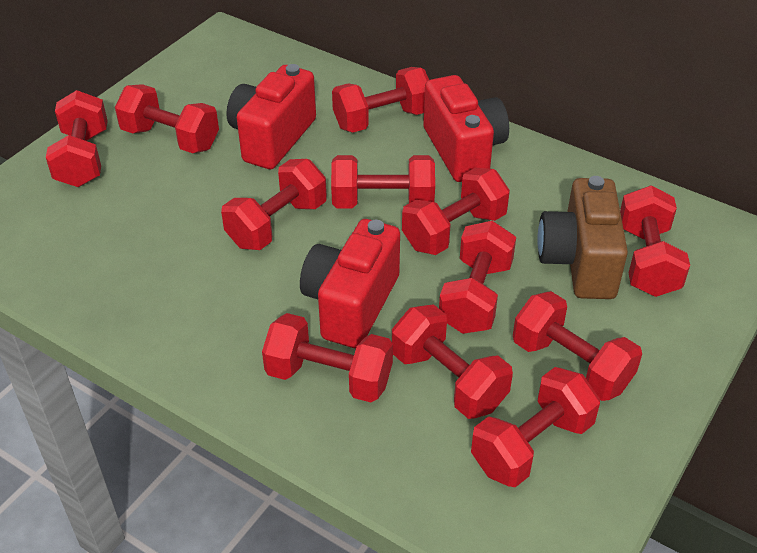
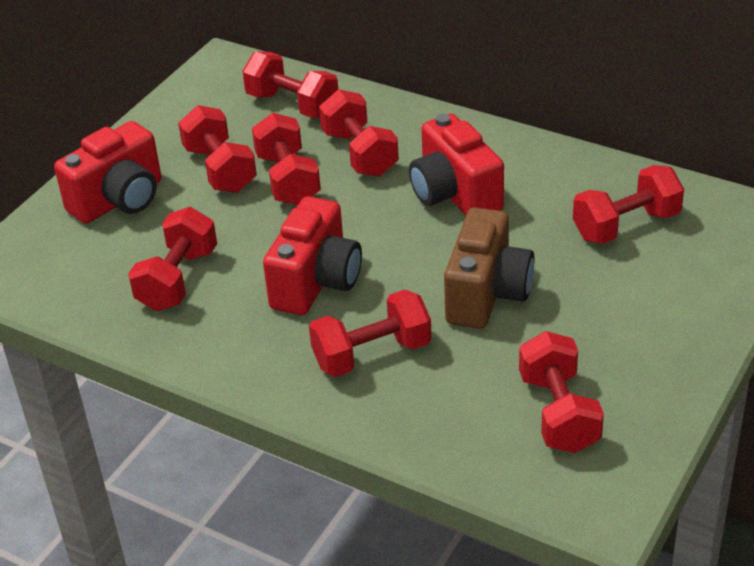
red dumbbell: 12 -> 8

